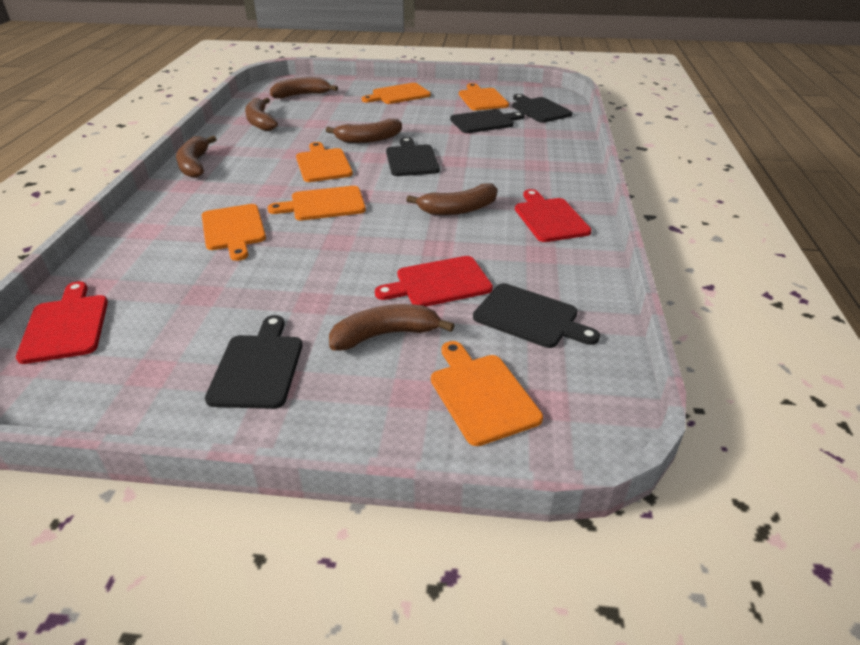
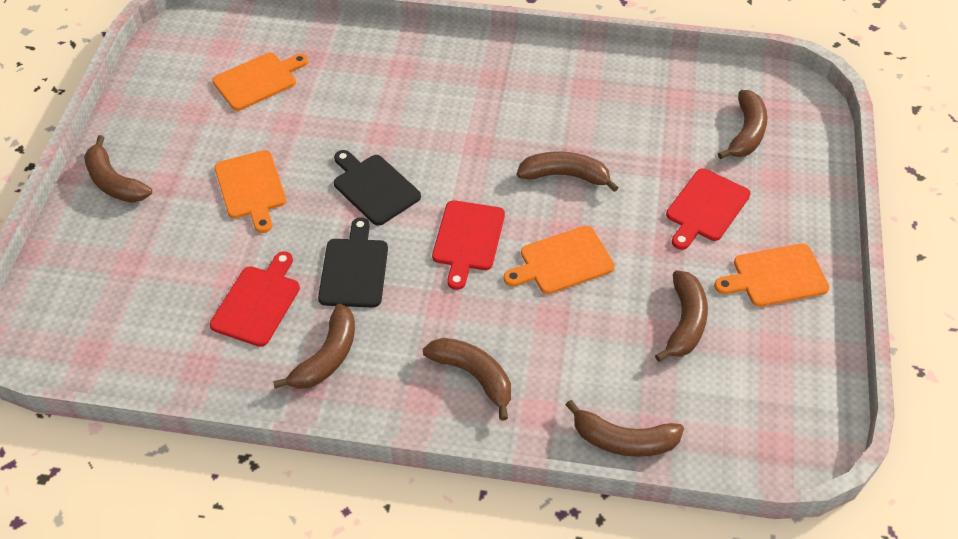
black cutting board: 5 -> 2
brown banana: 6 -> 7
orange cutting board: 6 -> 4

